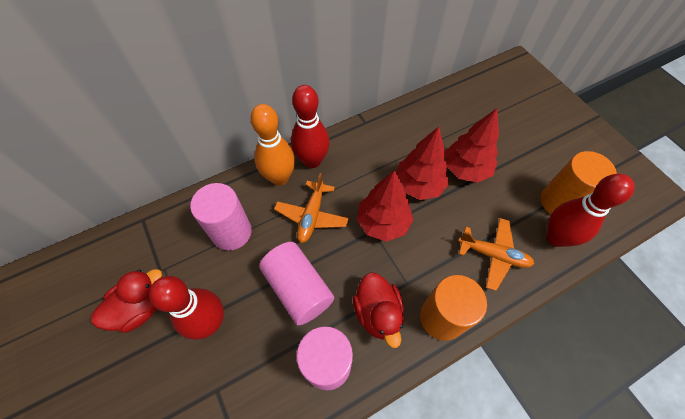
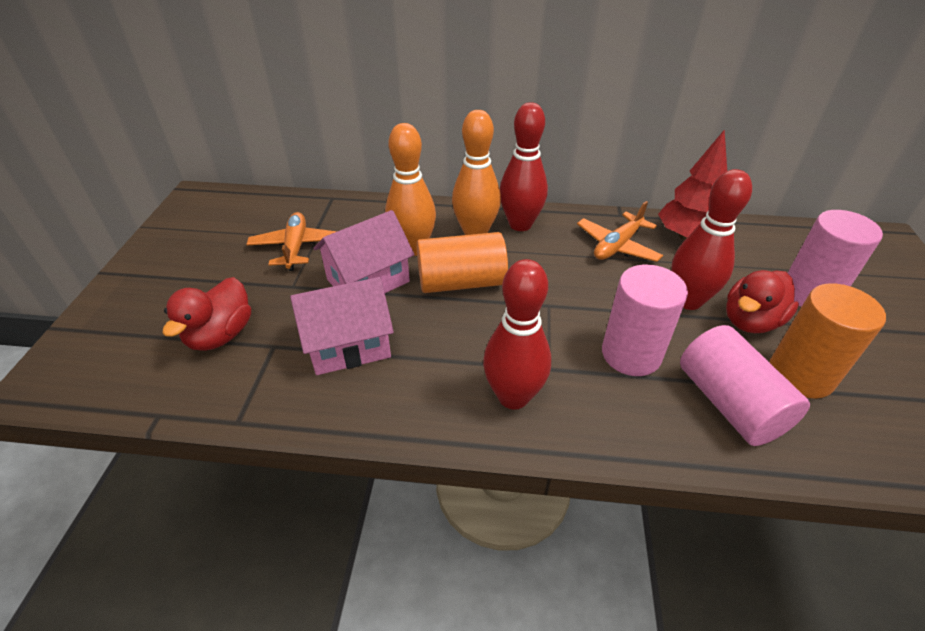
orange bowling pin: 1 -> 2
pink house: 0 -> 2
red tree: 3 -> 1

